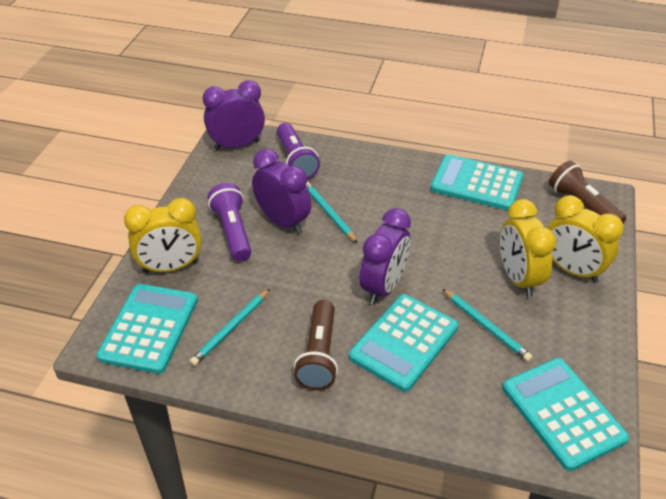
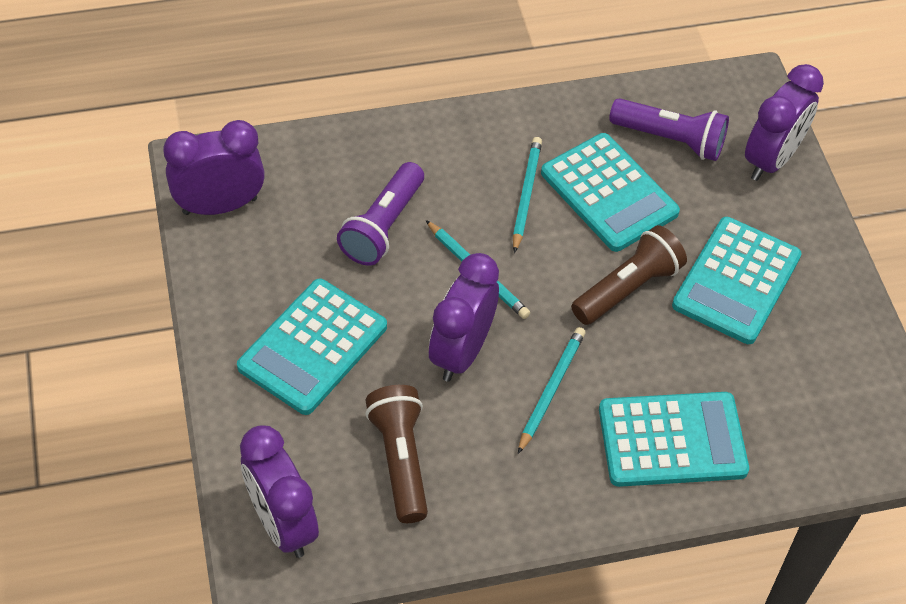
purple clock: 3 -> 4
yellow clock: 3 -> 0

